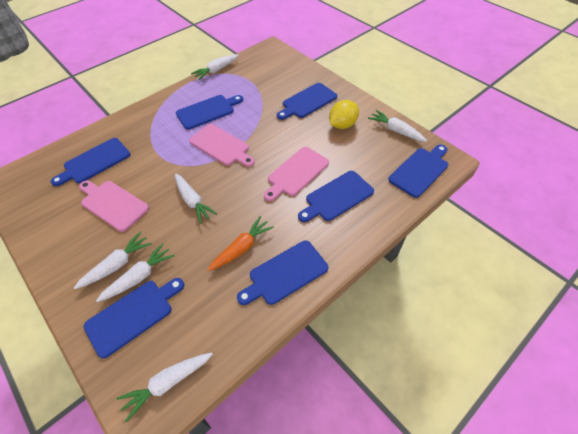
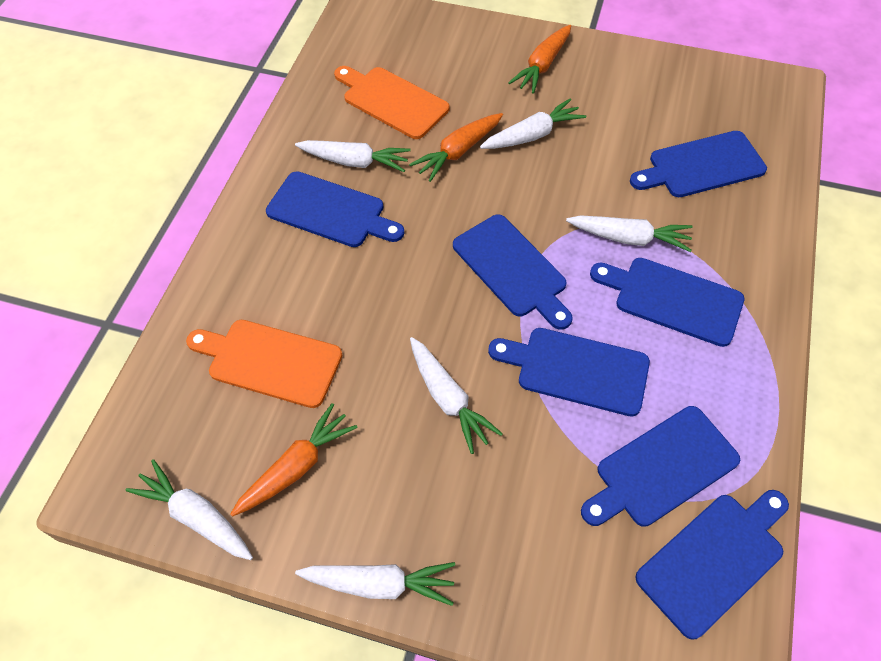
orange carrot: 1 -> 3
orange cutting board: 0 -> 2
pink cutting board: 3 -> 0
yellow lemon: 1 -> 0

